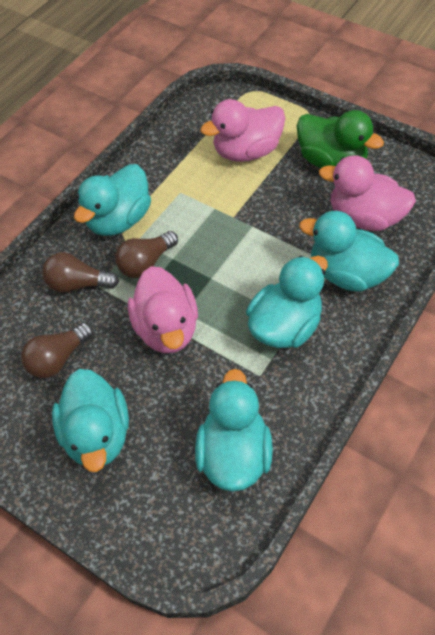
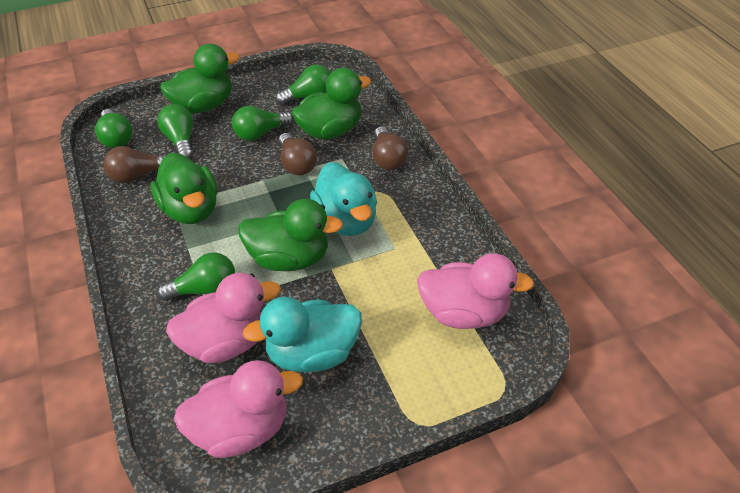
green duck: 1 -> 4
green light bulb: 0 -> 5
turquoise duck: 5 -> 2

